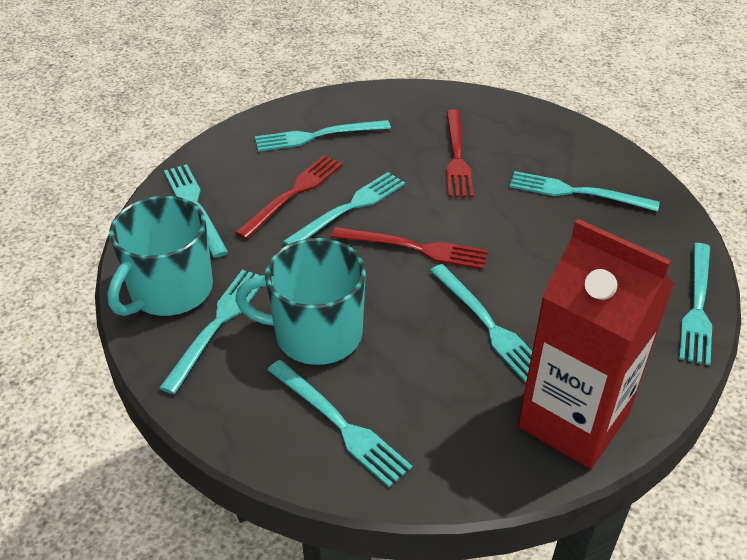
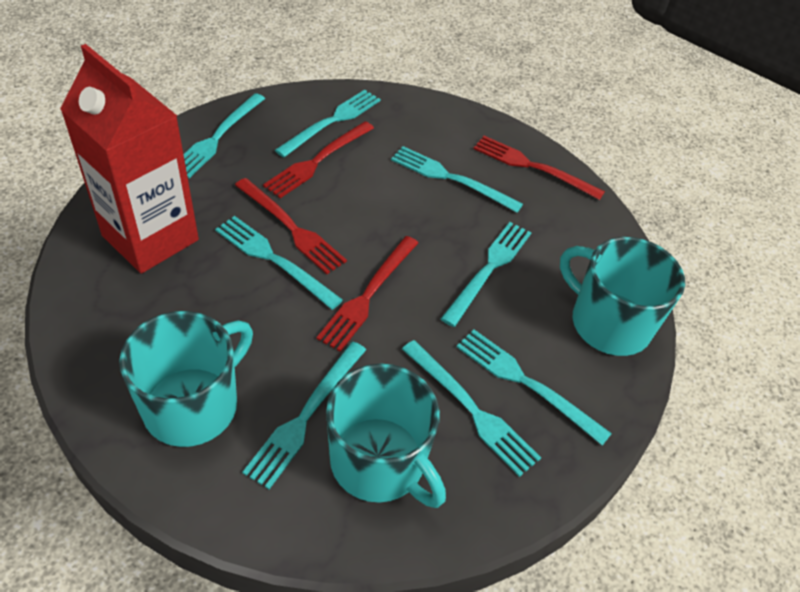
red fork: 3 -> 4
turquoise mug: 2 -> 3

